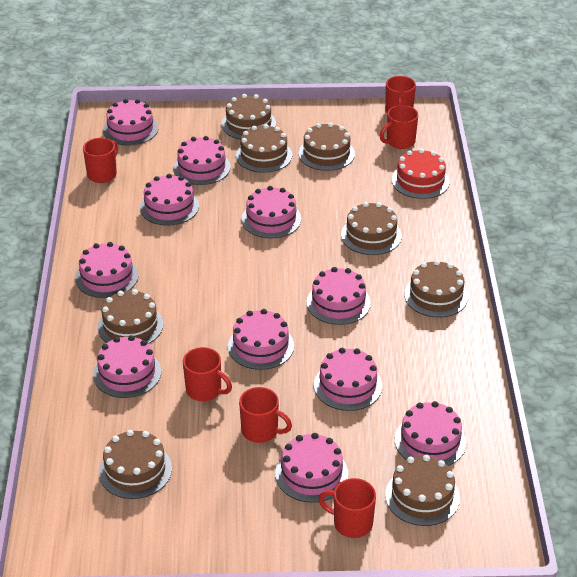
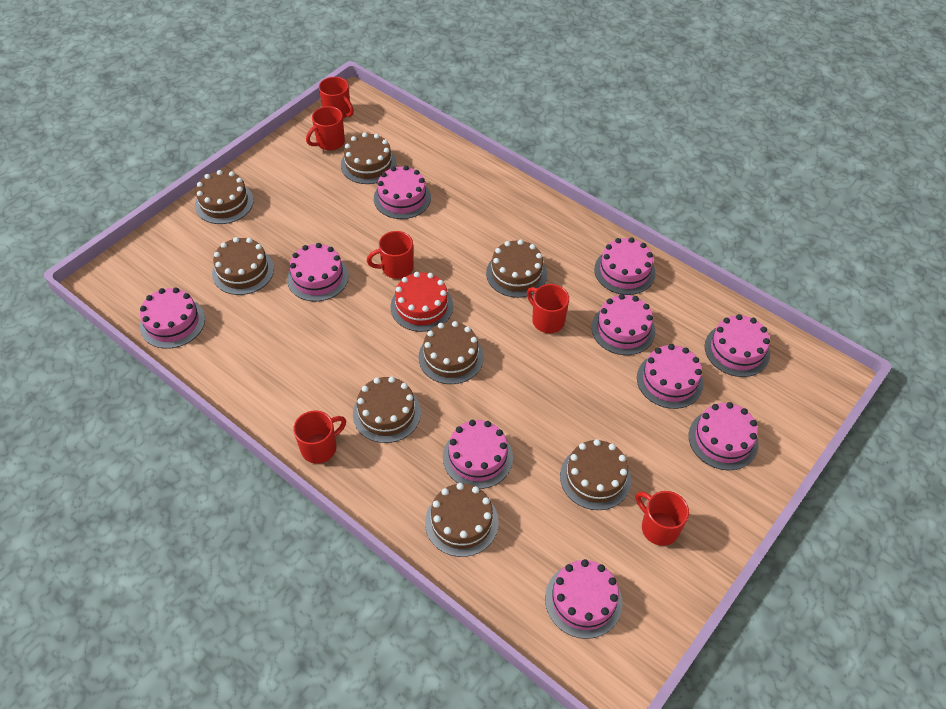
pink cake: 11 -> 10

